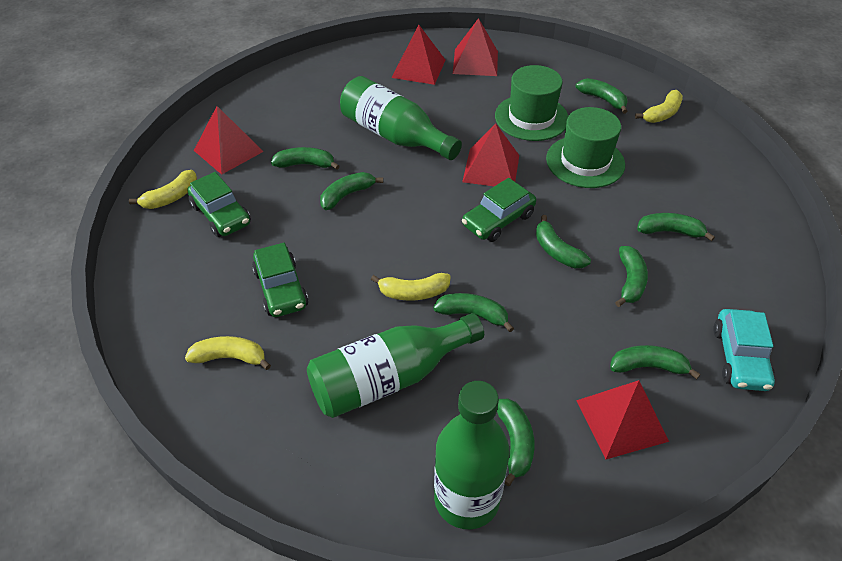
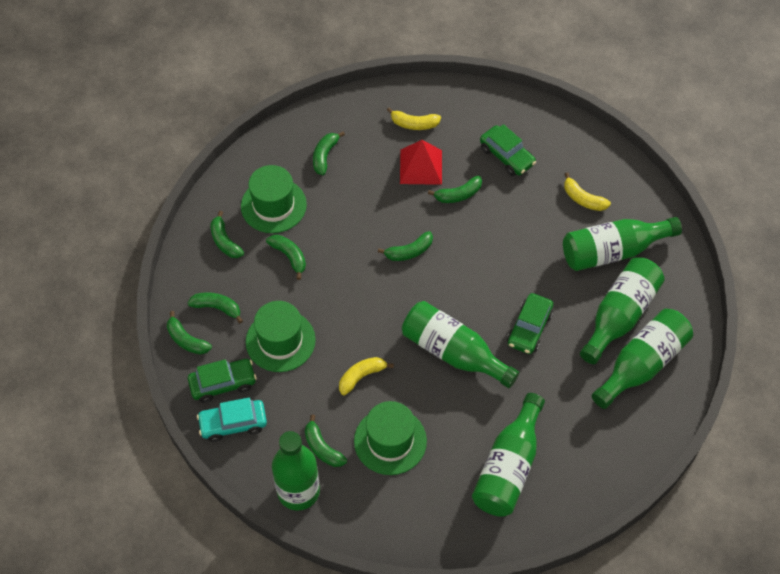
green banana: 9 -> 8
green bottle: 3 -> 6
green hat: 2 -> 3
red pyramid: 5 -> 1
yellow banana: 4 -> 3

